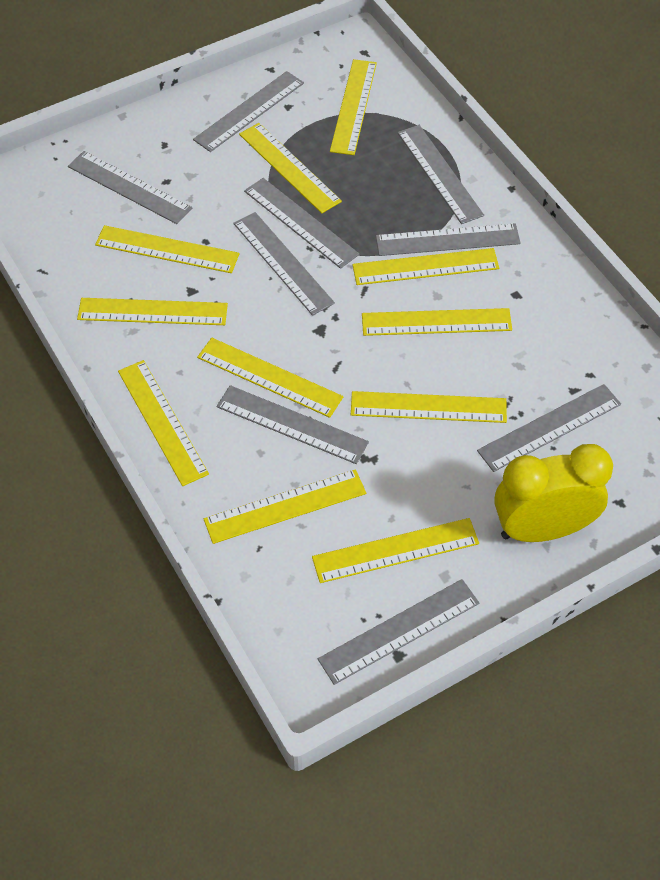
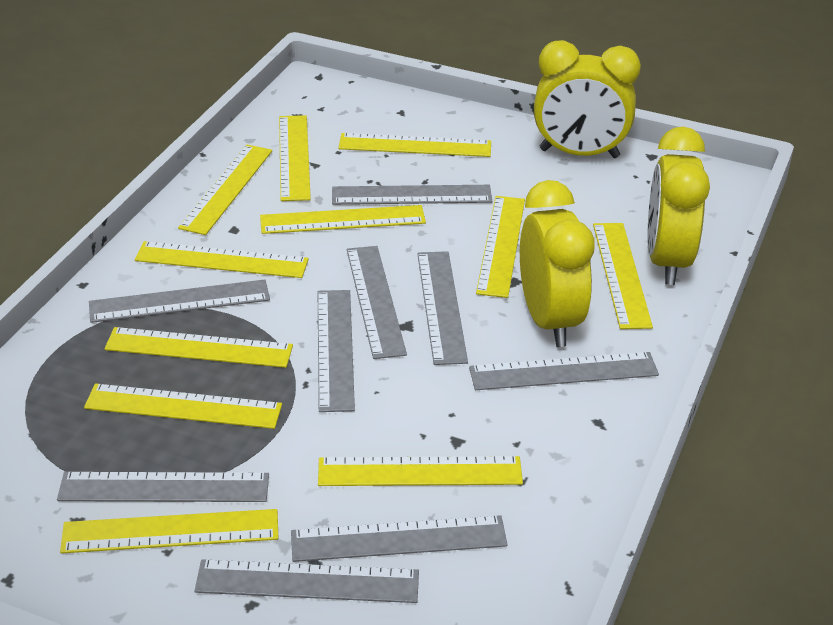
yellow clock: 1 -> 3

